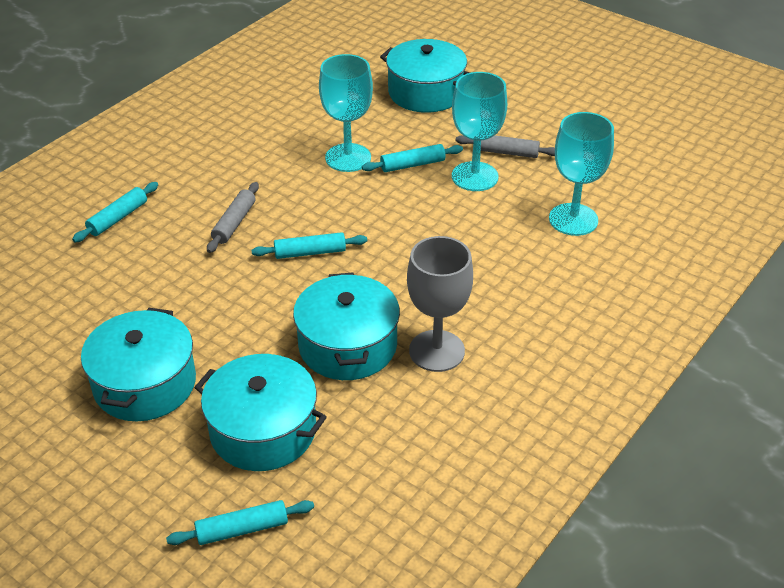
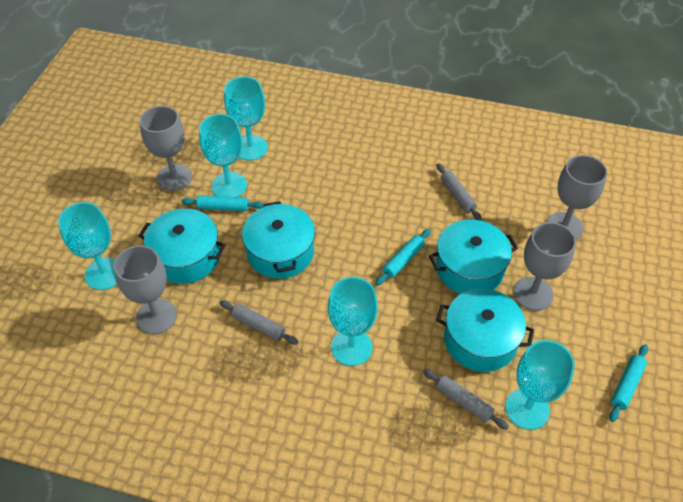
grey goblet: 1 -> 4
grey rolling pin: 2 -> 3
turquoise goblet: 3 -> 5
turquoise rolling pin: 4 -> 3

